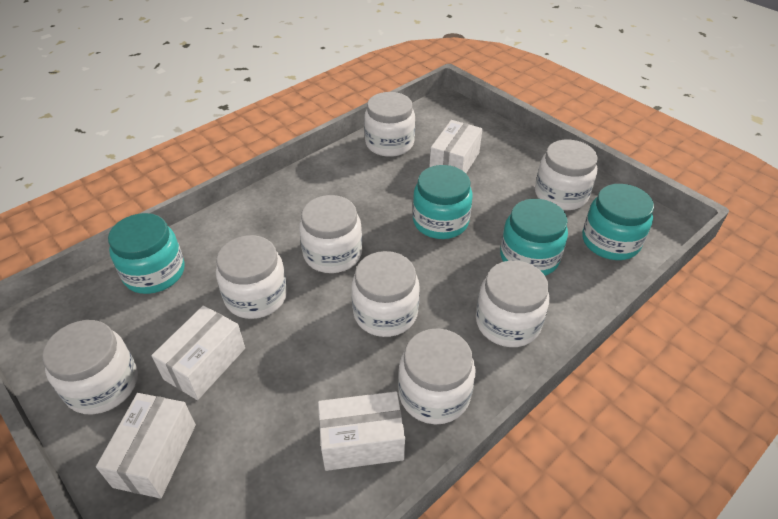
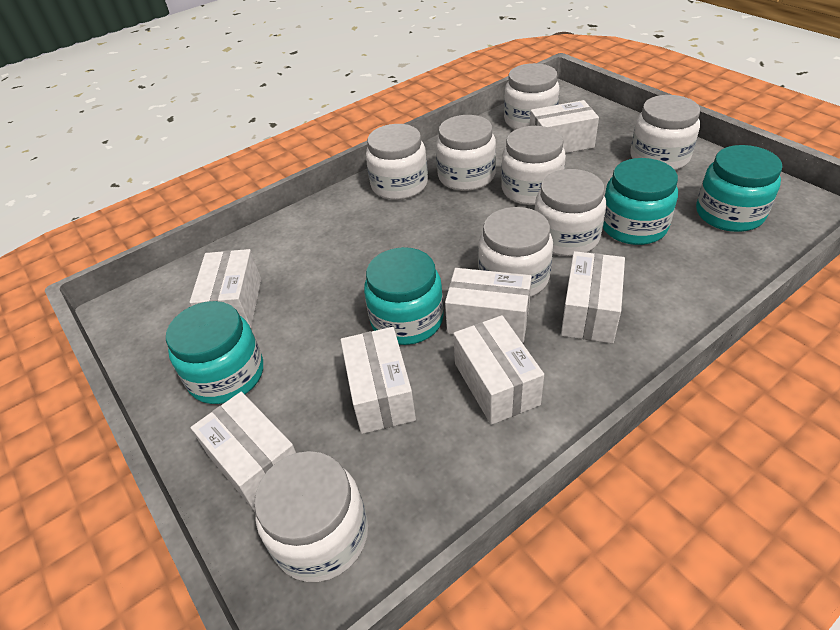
white box: 4 -> 7

